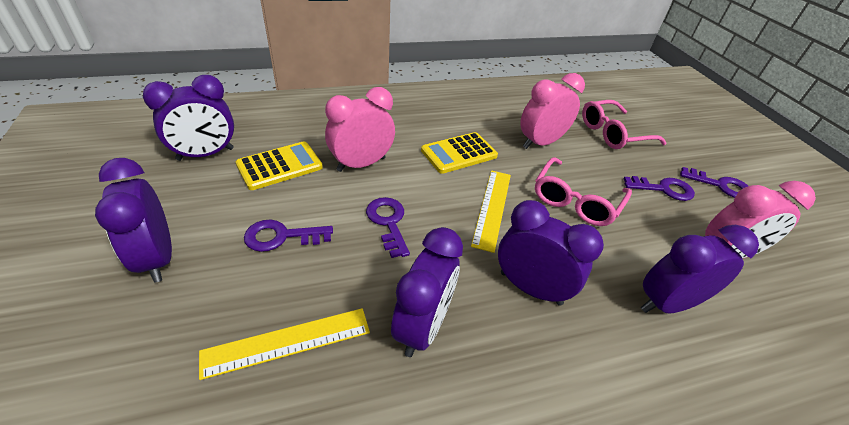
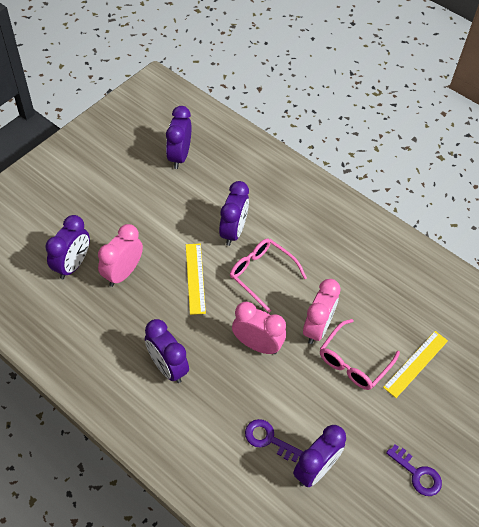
purple key: 4 -> 2
yellow calculator: 2 -> 0

